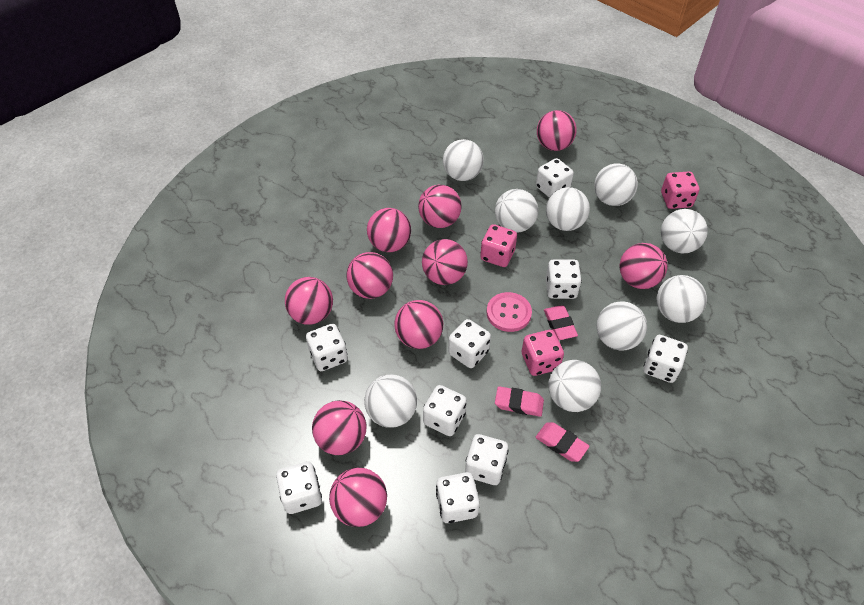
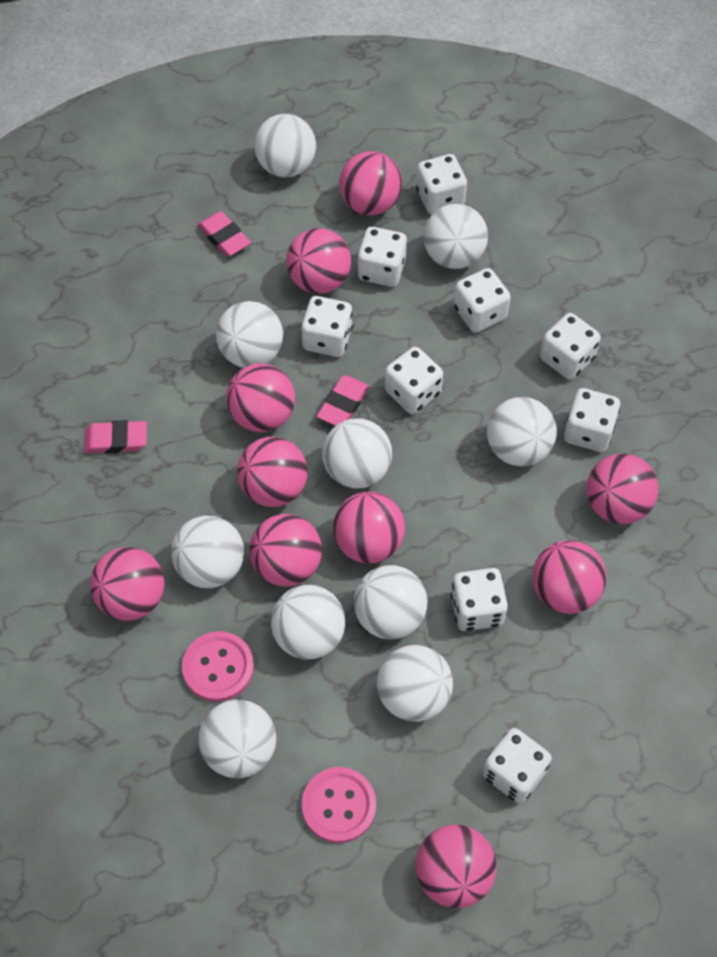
pink button: 1 -> 2
pink dice: 3 -> 0
white ball: 9 -> 10

